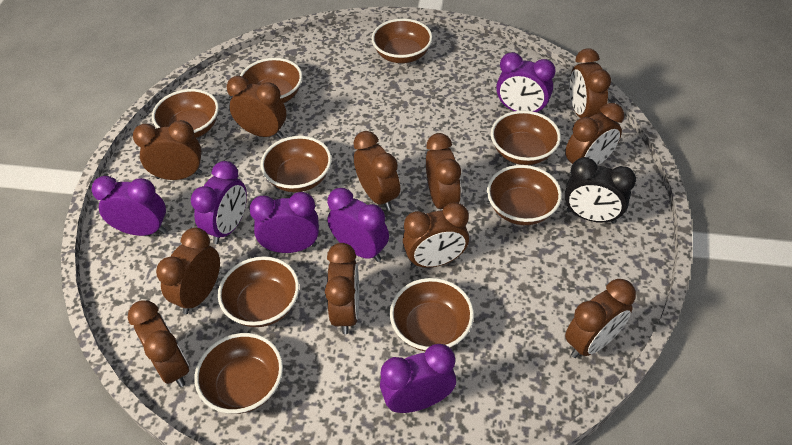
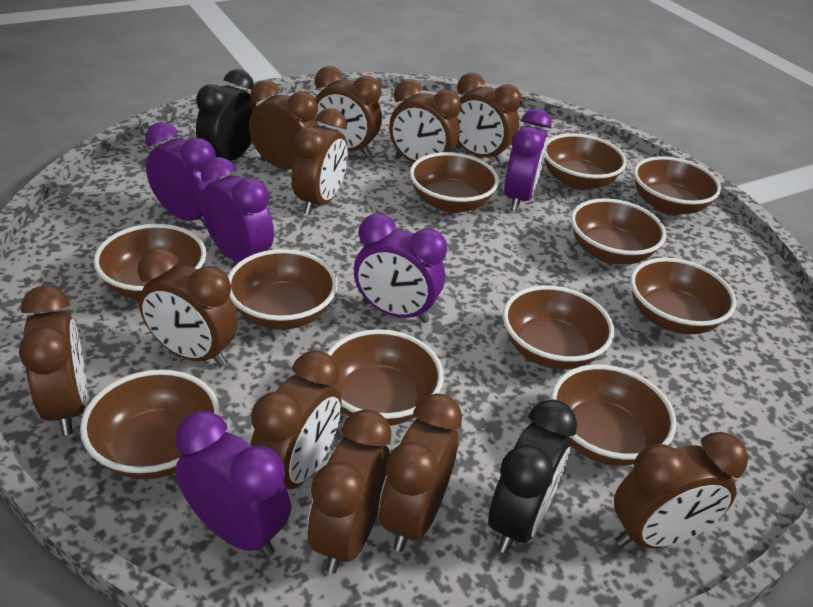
black clock: 1 -> 2
brown bowl: 9 -> 11
purple clock: 6 -> 5

